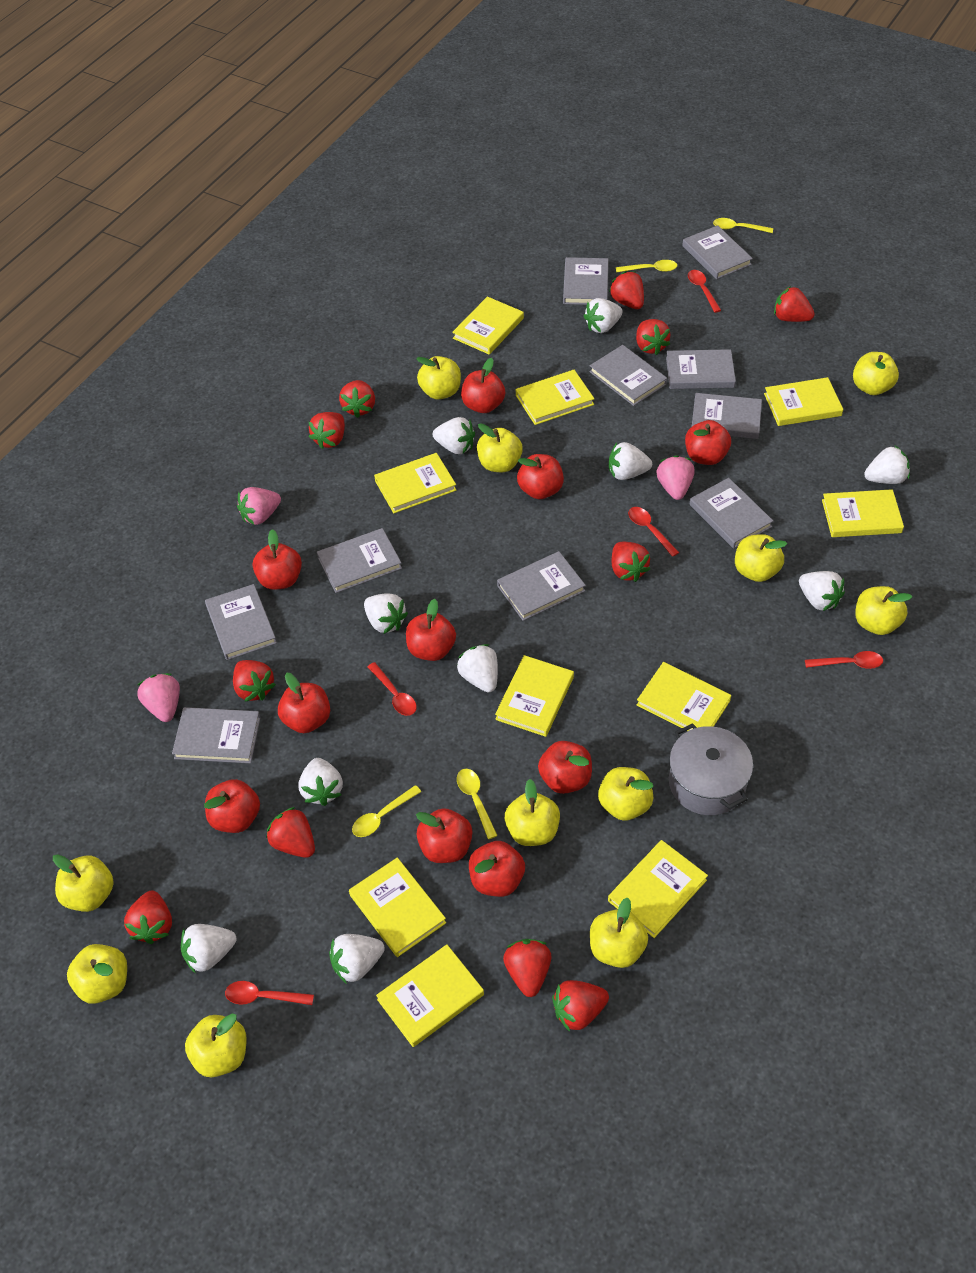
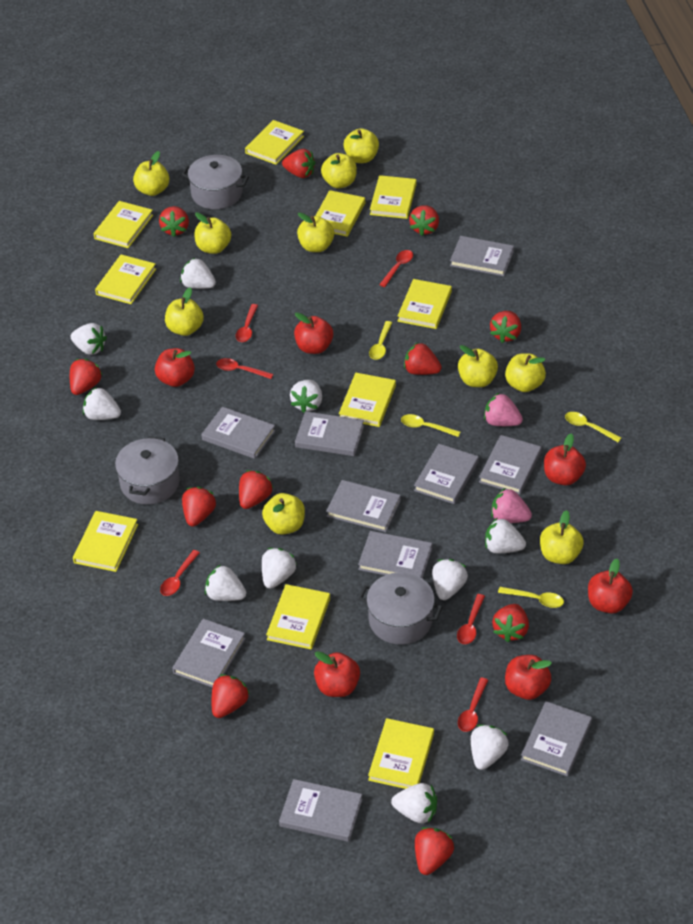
grey pot: 1 -> 3
pink strawberry: 3 -> 2
red apple: 10 -> 6
red spoon: 5 -> 6
yellow apple: 11 -> 10

